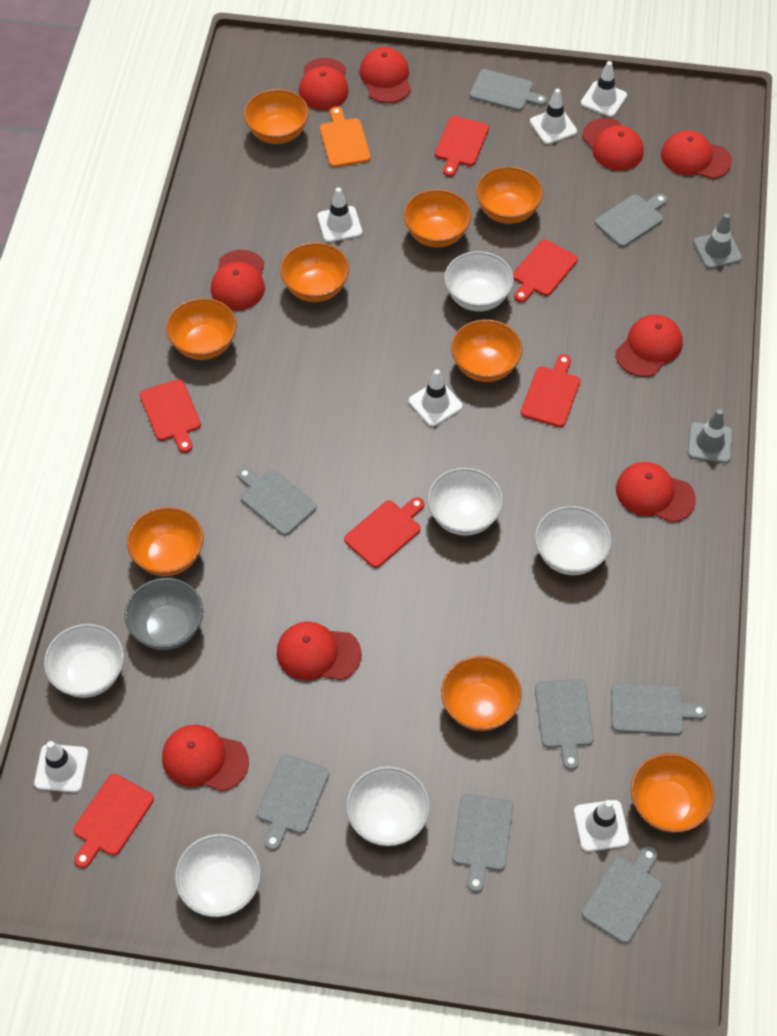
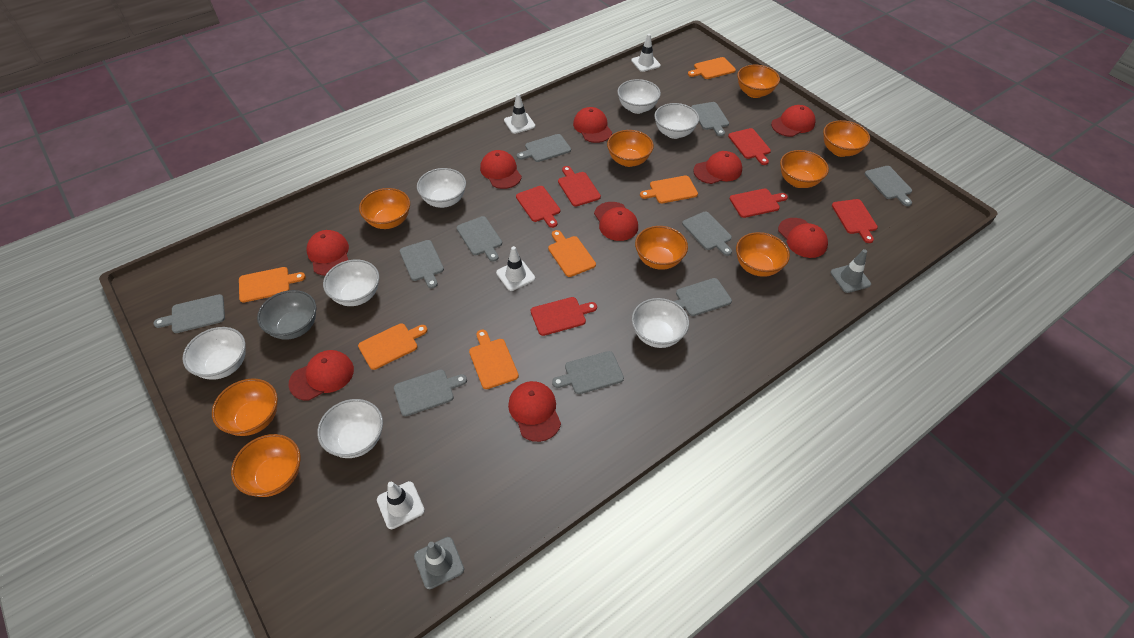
grey cutting board: 8 -> 10
orange cutting board: 1 -> 6
white bowl: 6 -> 7
white traffic cone: 6 -> 4

